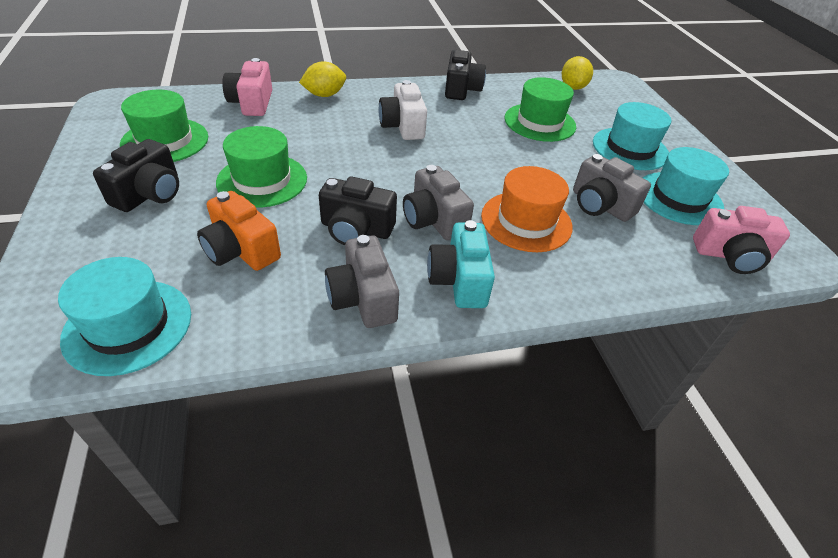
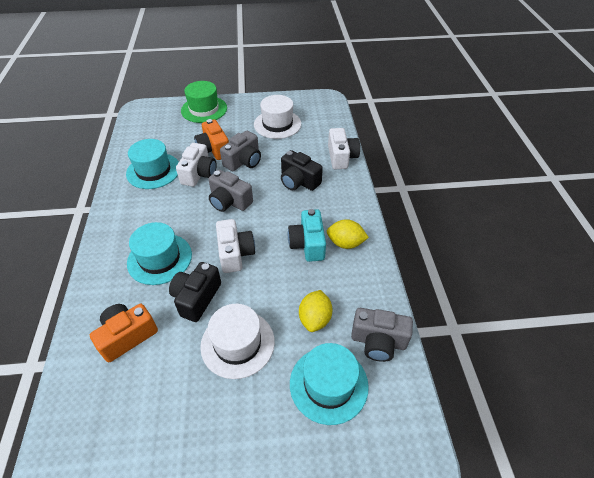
black camera: 3 -> 2
green hat: 3 -> 1
orange camera: 1 -> 2
orange hat: 1 -> 0
pink camera: 2 -> 0
white camera: 1 -> 3
white hat: 0 -> 2

